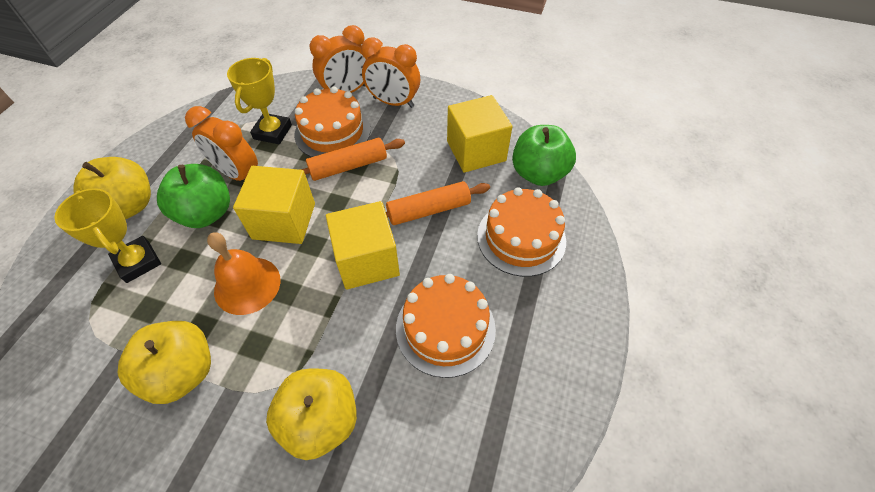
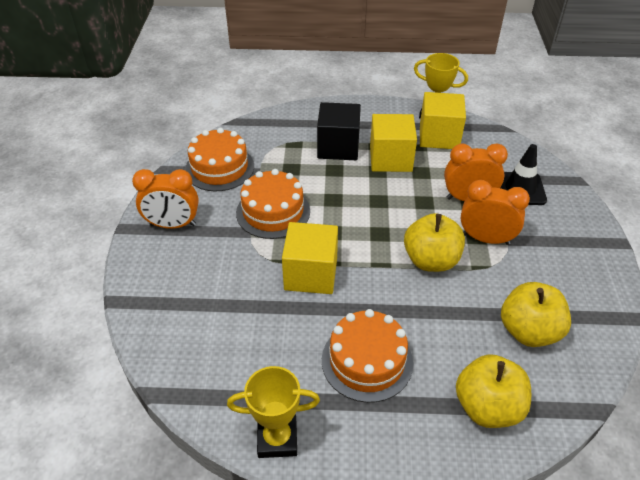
black cube: 0 -> 1
black traffic cone: 0 -> 1
green apple: 2 -> 0
orange bell: 1 -> 0
orange rolling pin: 2 -> 0

